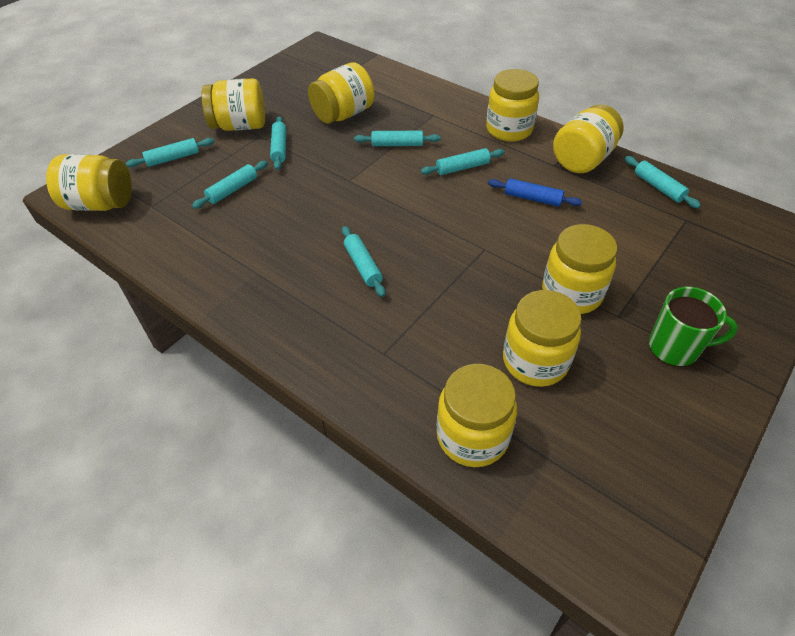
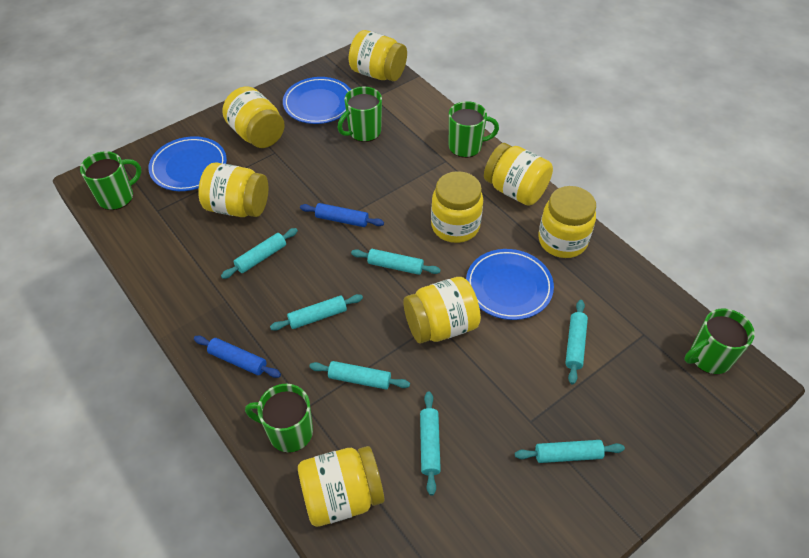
blue plate: 0 -> 3
blue rolling pin: 1 -> 2
green mug: 1 -> 5

